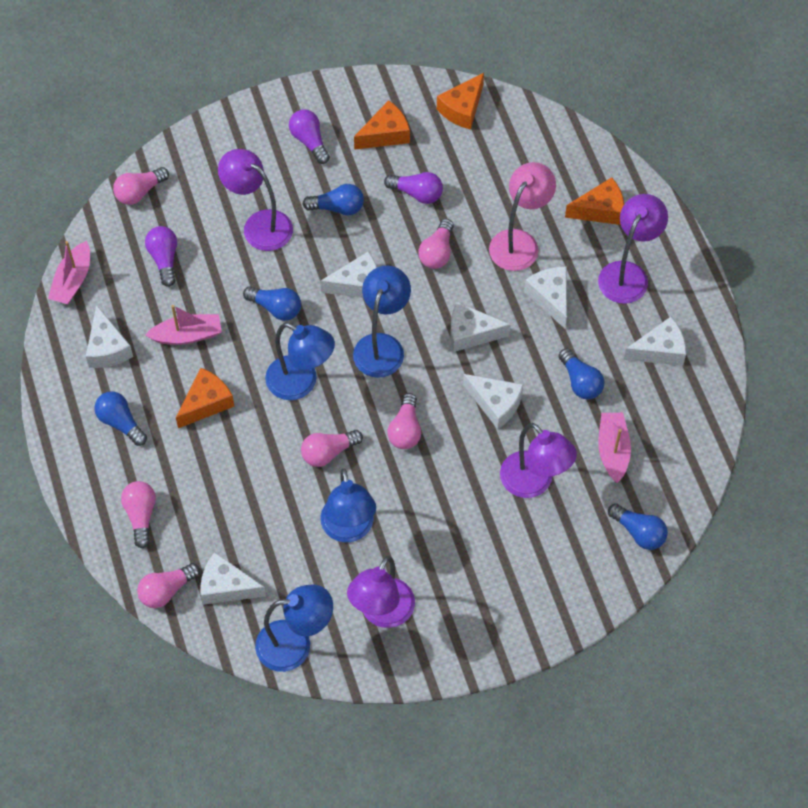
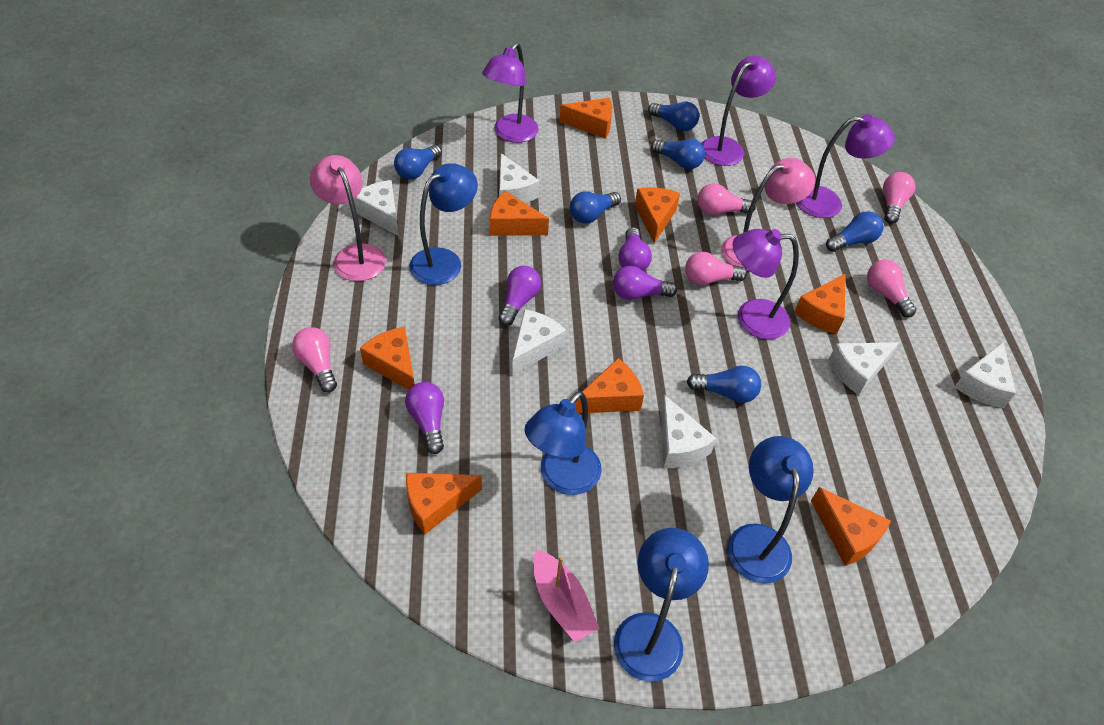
blue light bulb: 5 -> 6
orange cheese: 4 -> 8
pink boat: 3 -> 1
pink lamp: 1 -> 2
pink light bulb: 6 -> 5
purple light bulb: 3 -> 4
white cheese: 7 -> 6

